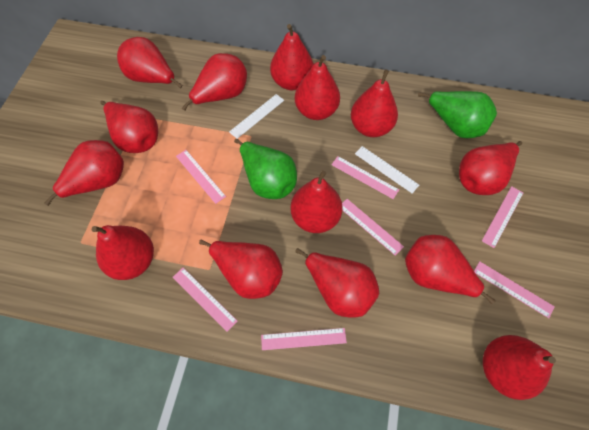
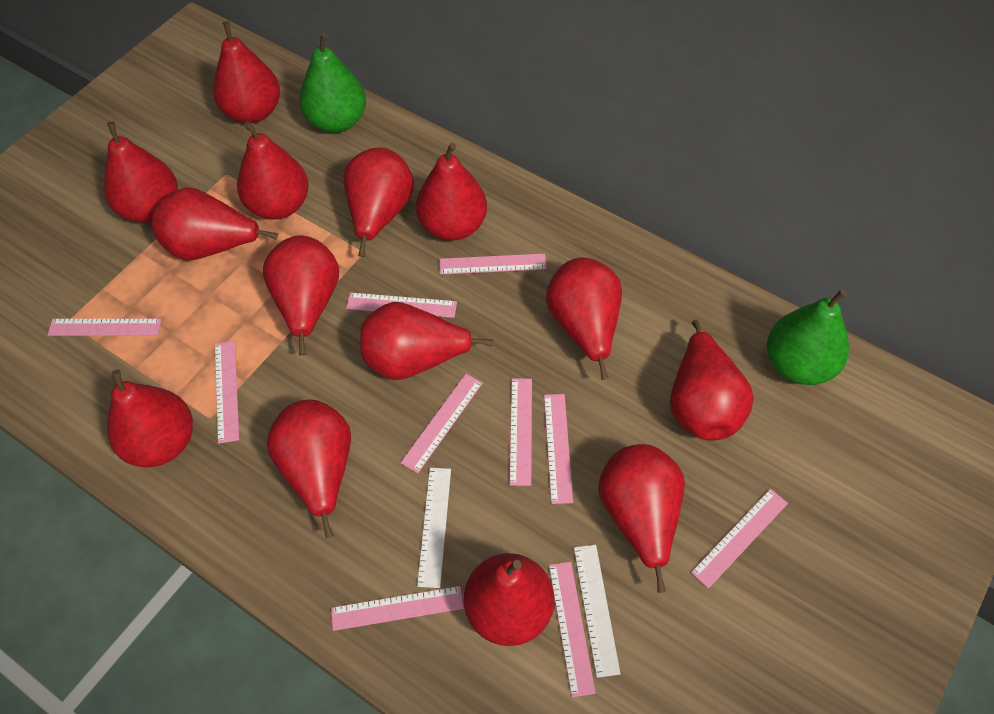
pink ruler: 7 -> 10

